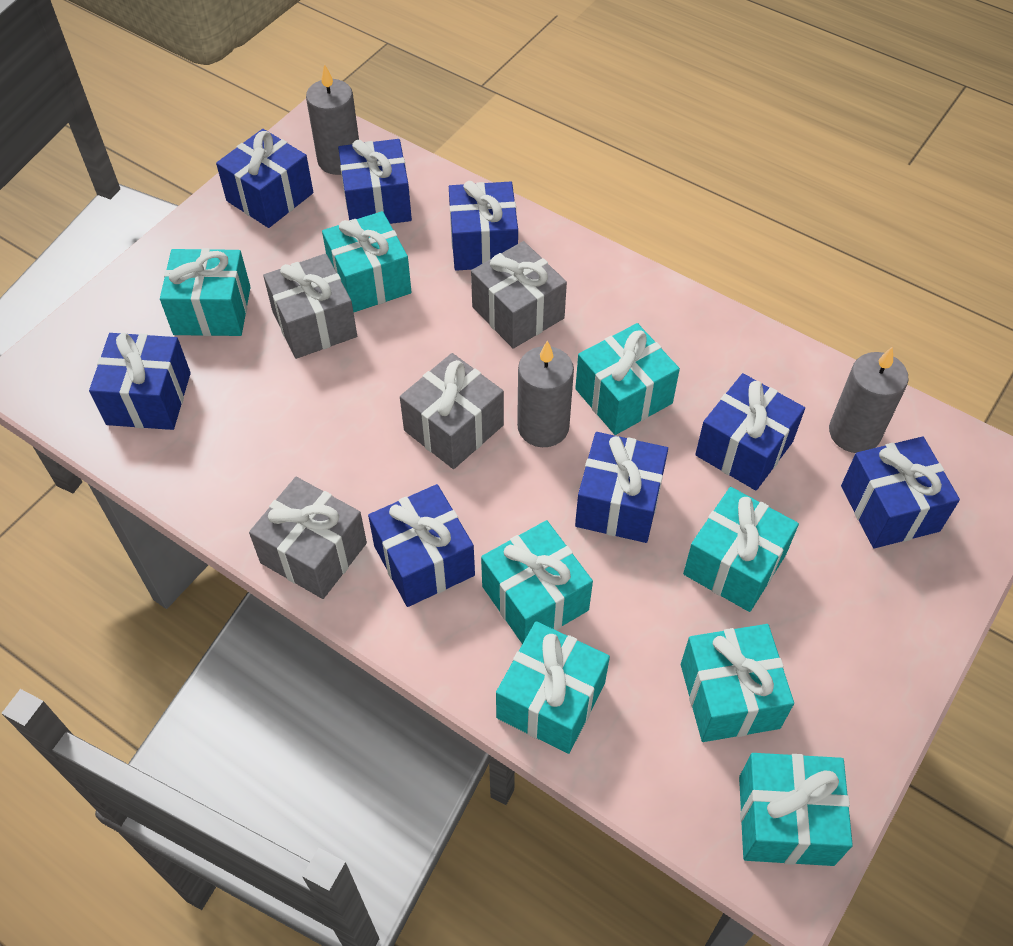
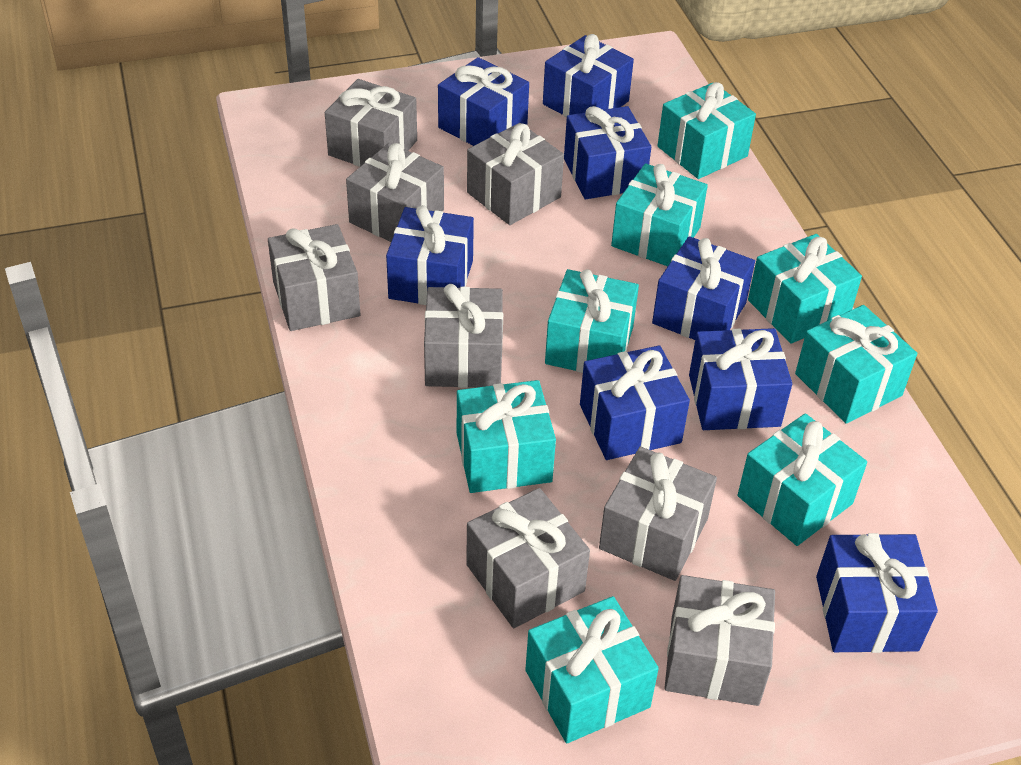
grey candle: 3 -> 0
grey gift: 4 -> 8

